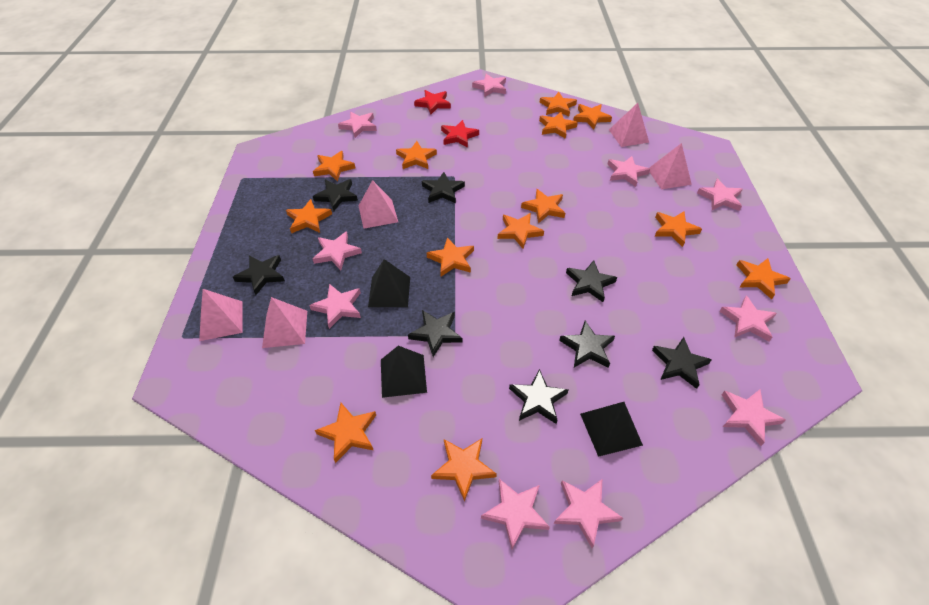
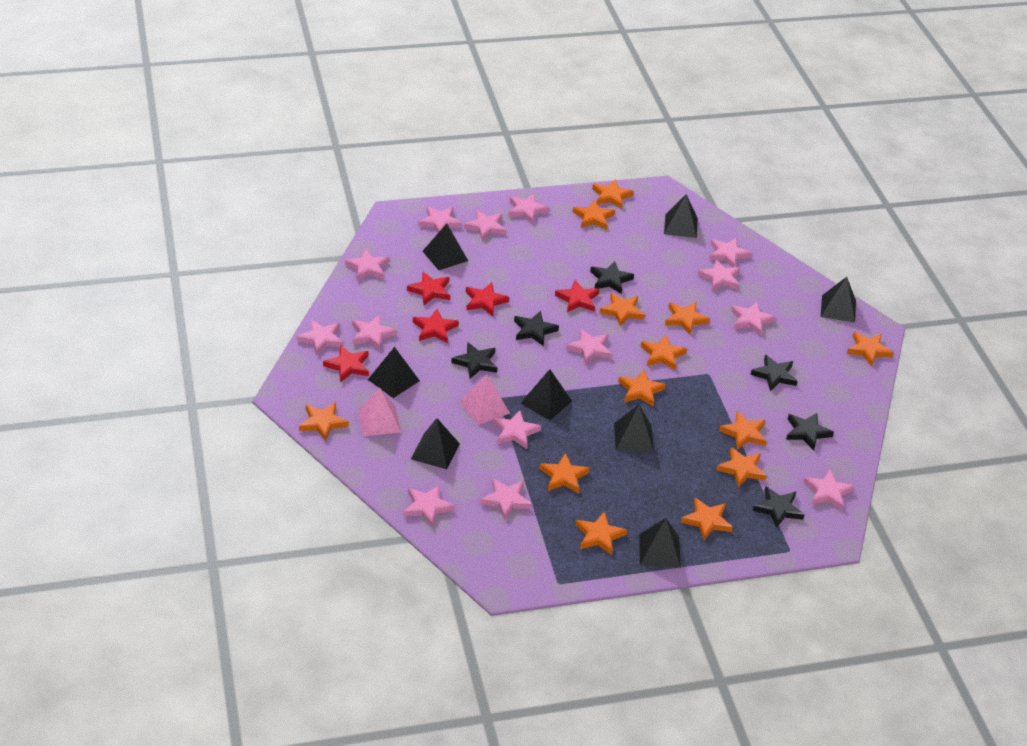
black pyramid: 3 -> 8
black star: 8 -> 6
pink pyramid: 5 -> 2
pink star: 10 -> 14
red star: 2 -> 5

